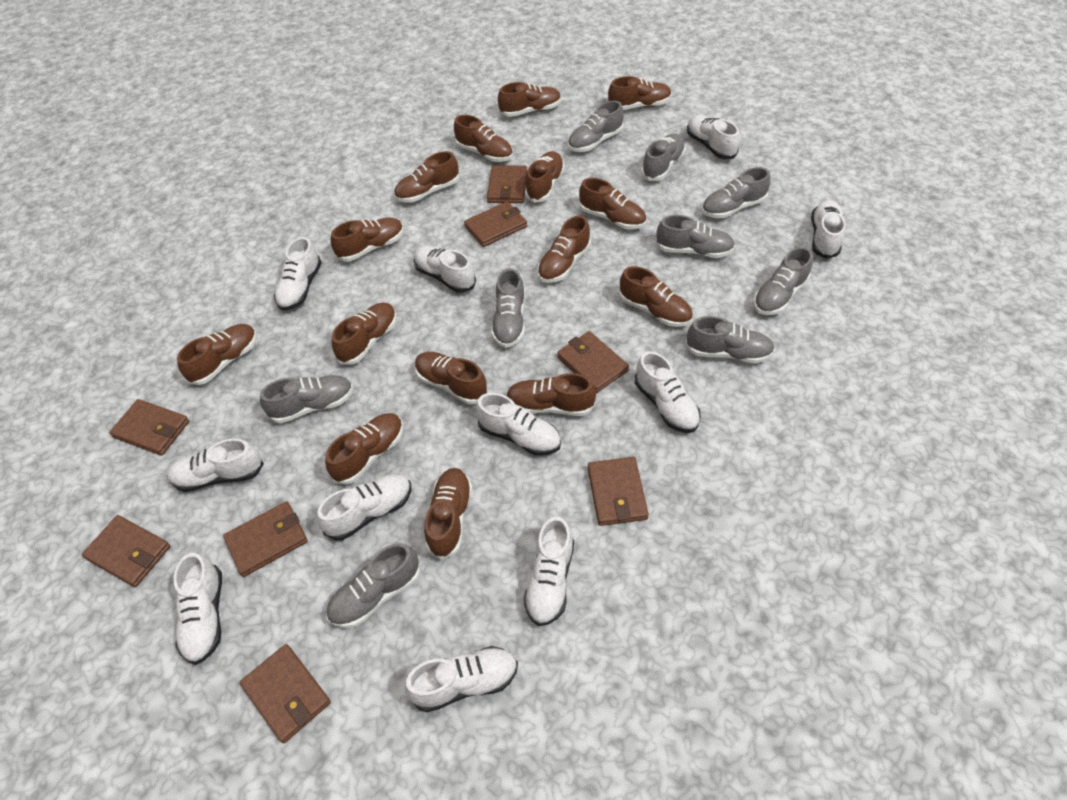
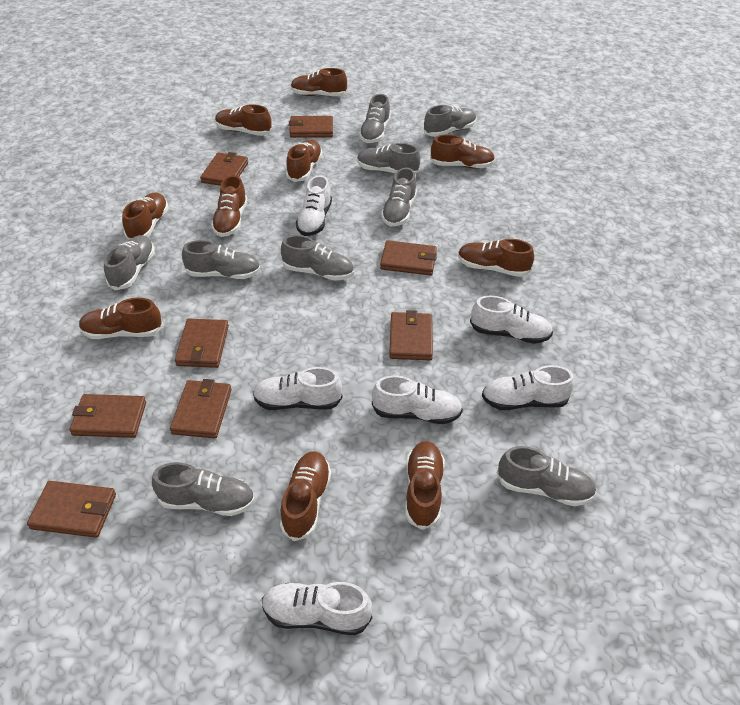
brown shoe: 15 -> 10
white shoe: 11 -> 6

